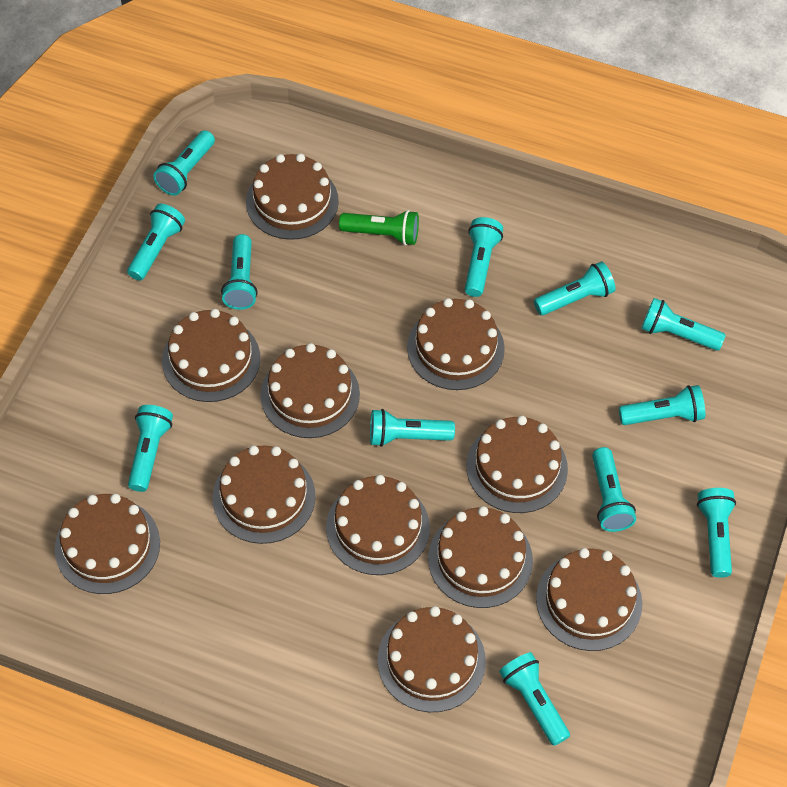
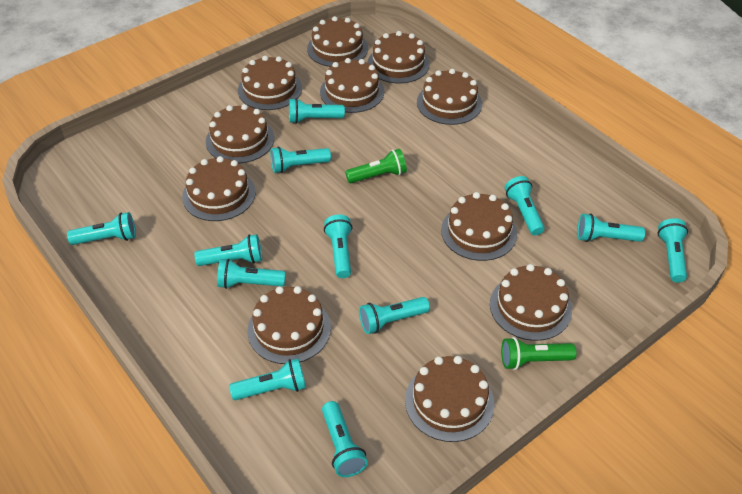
green flashlight: 1 -> 2

